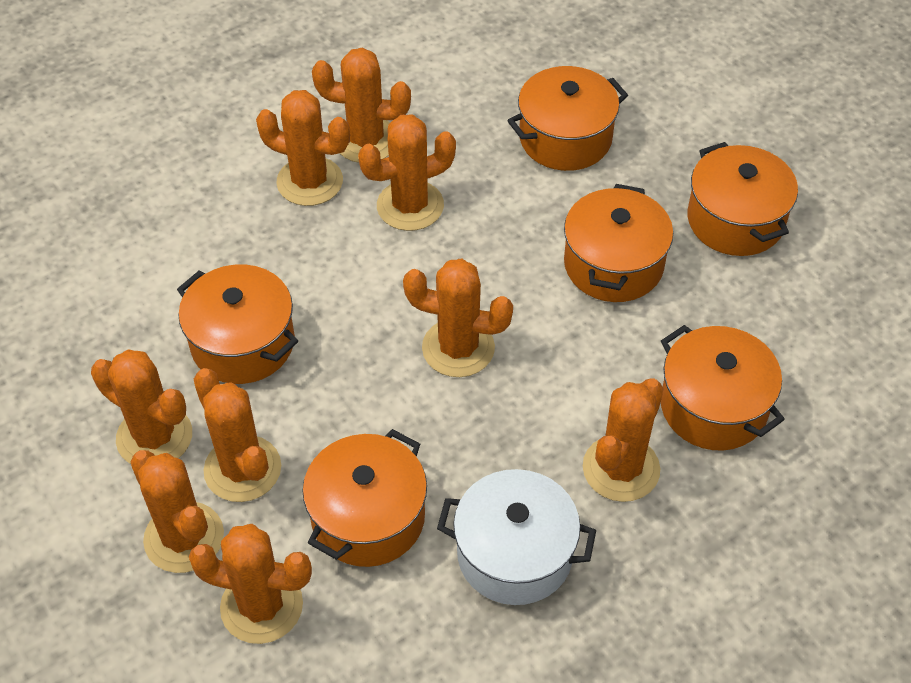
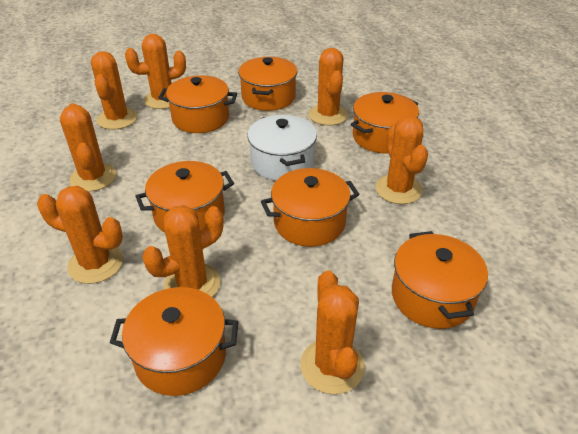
orange cactus: 9 -> 8
orange pot: 6 -> 7

